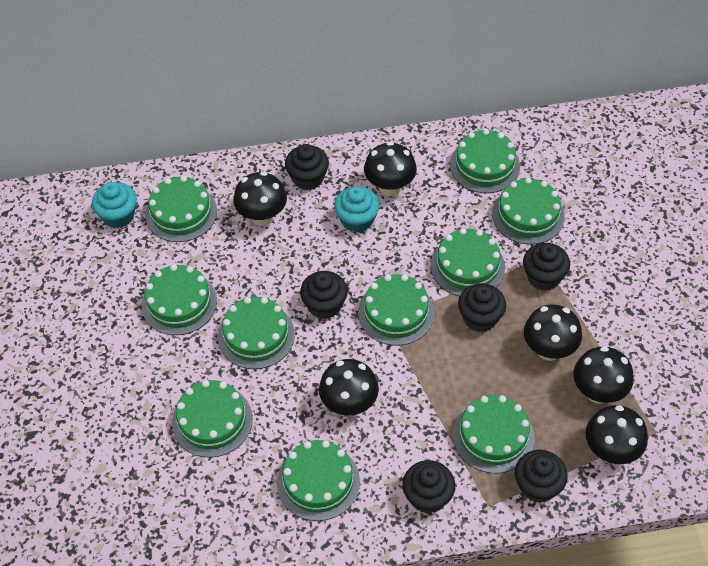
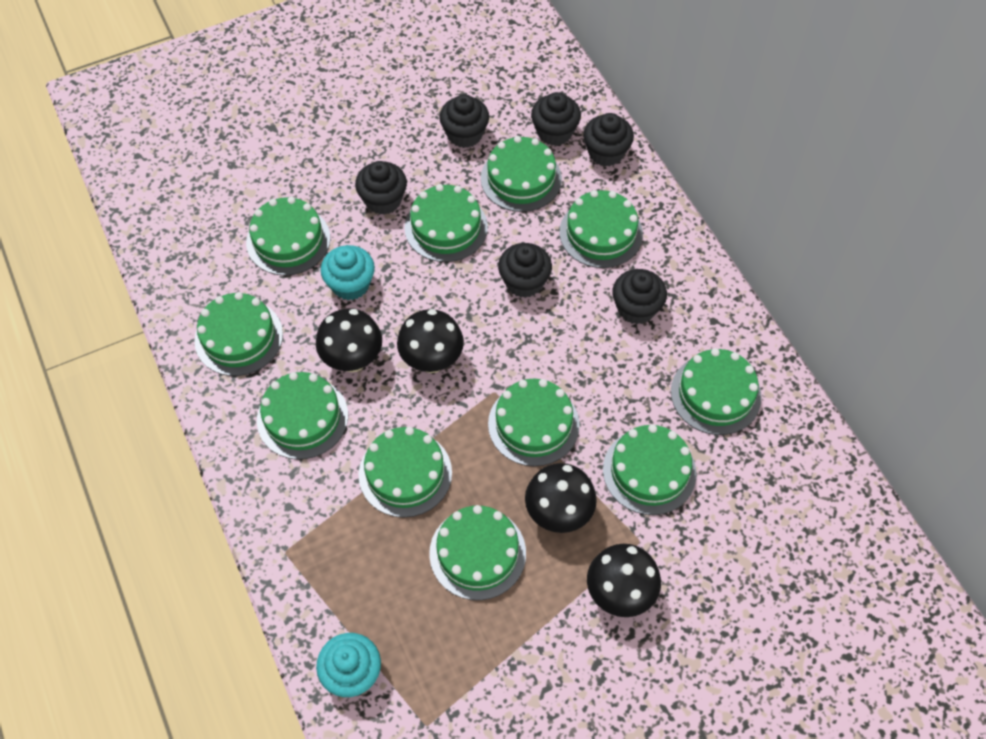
black mushroom: 6 -> 4
green cake: 10 -> 11

